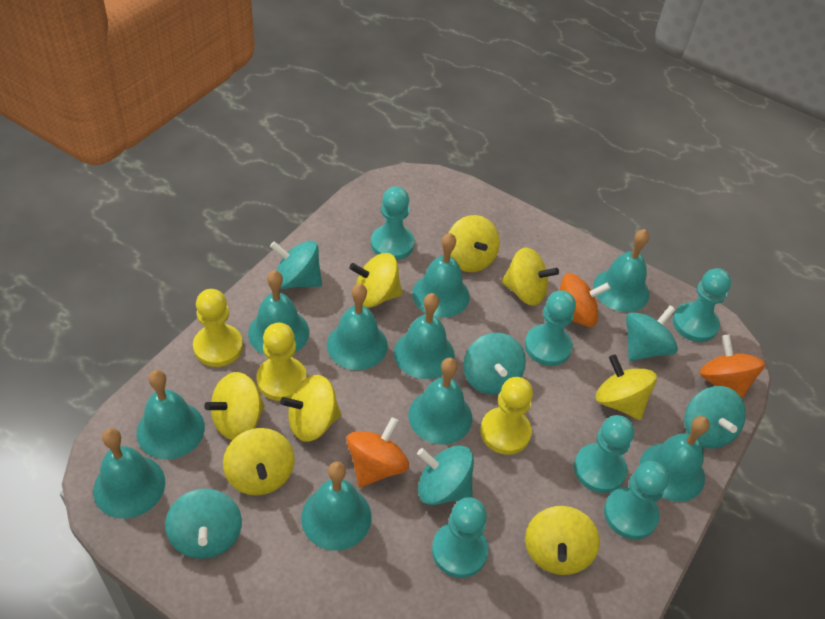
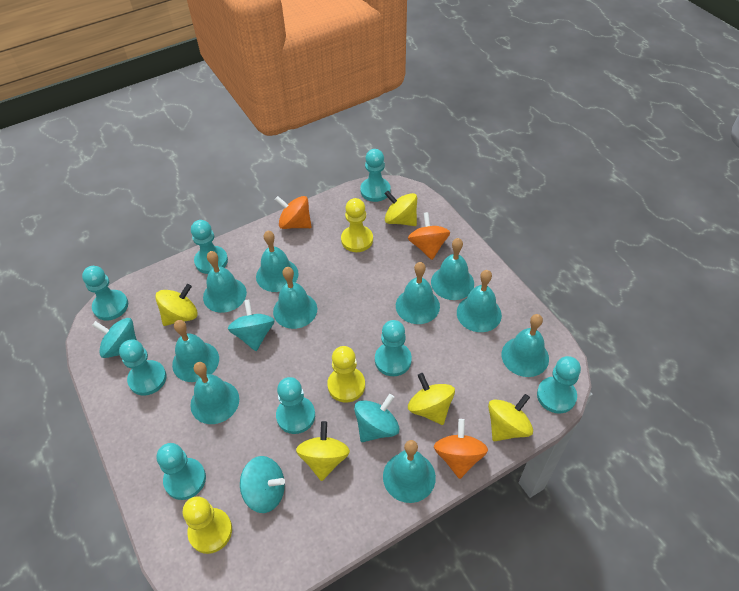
turquoise pawn: 6 -> 8
turquoise spinning top: 6 -> 4
yellow spinning top: 8 -> 5

